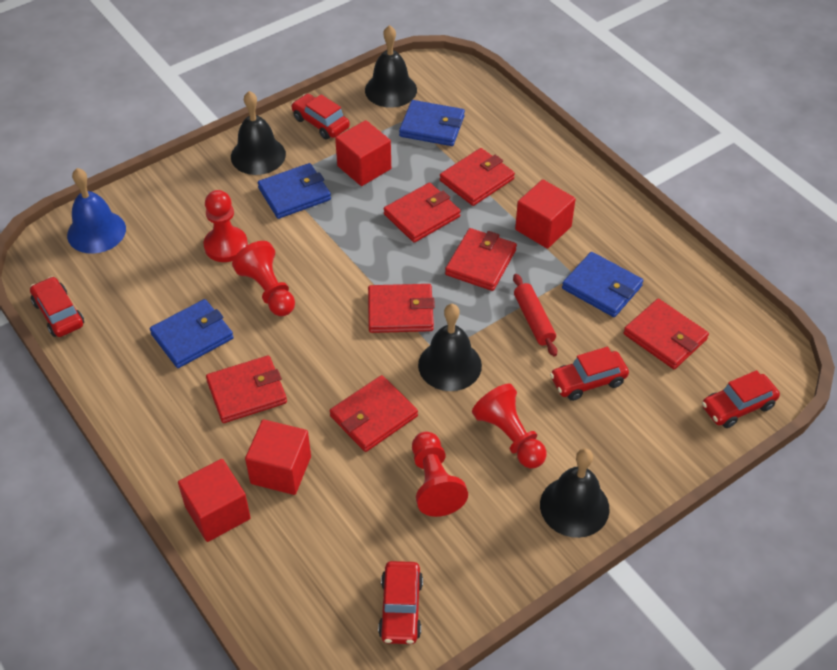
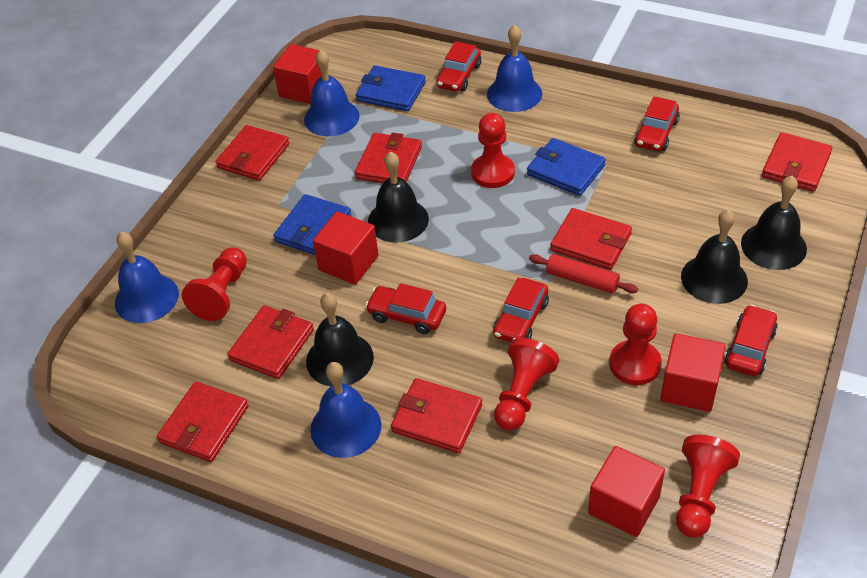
blue bell: 1 -> 4
blue wallet: 4 -> 3
red pawn: 4 -> 5

